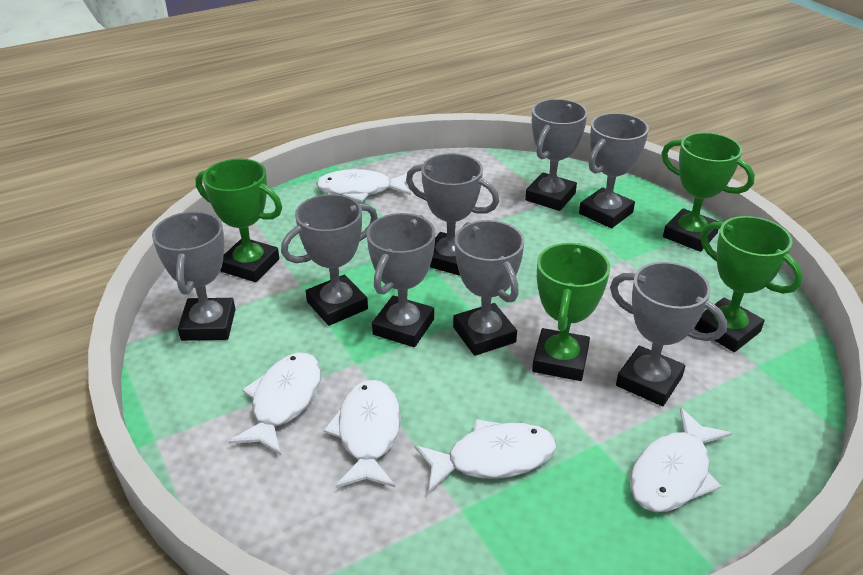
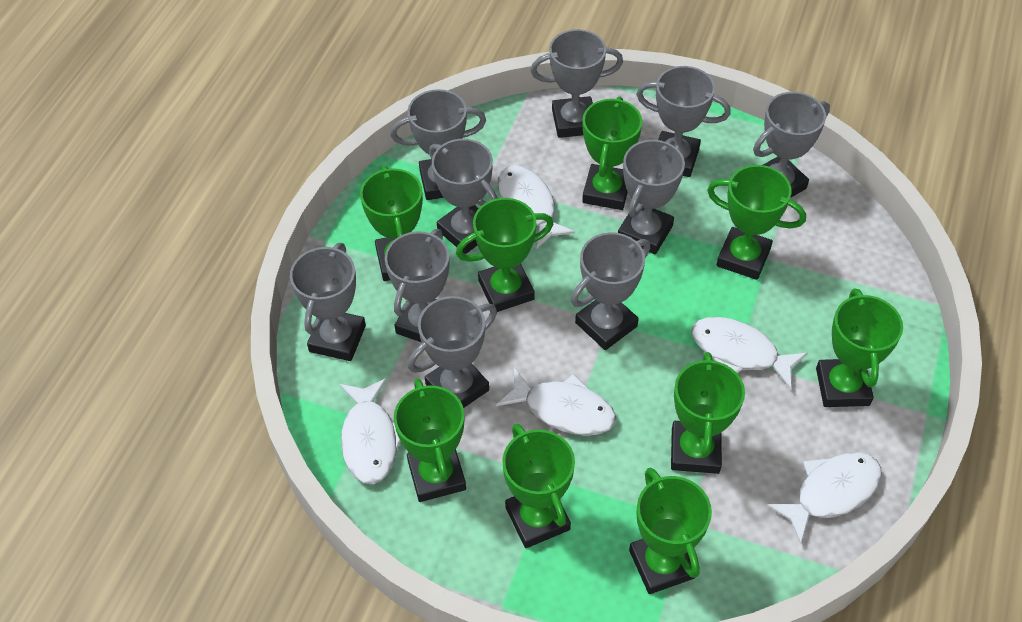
green trophy: 4 -> 9
grey trophy: 8 -> 10

